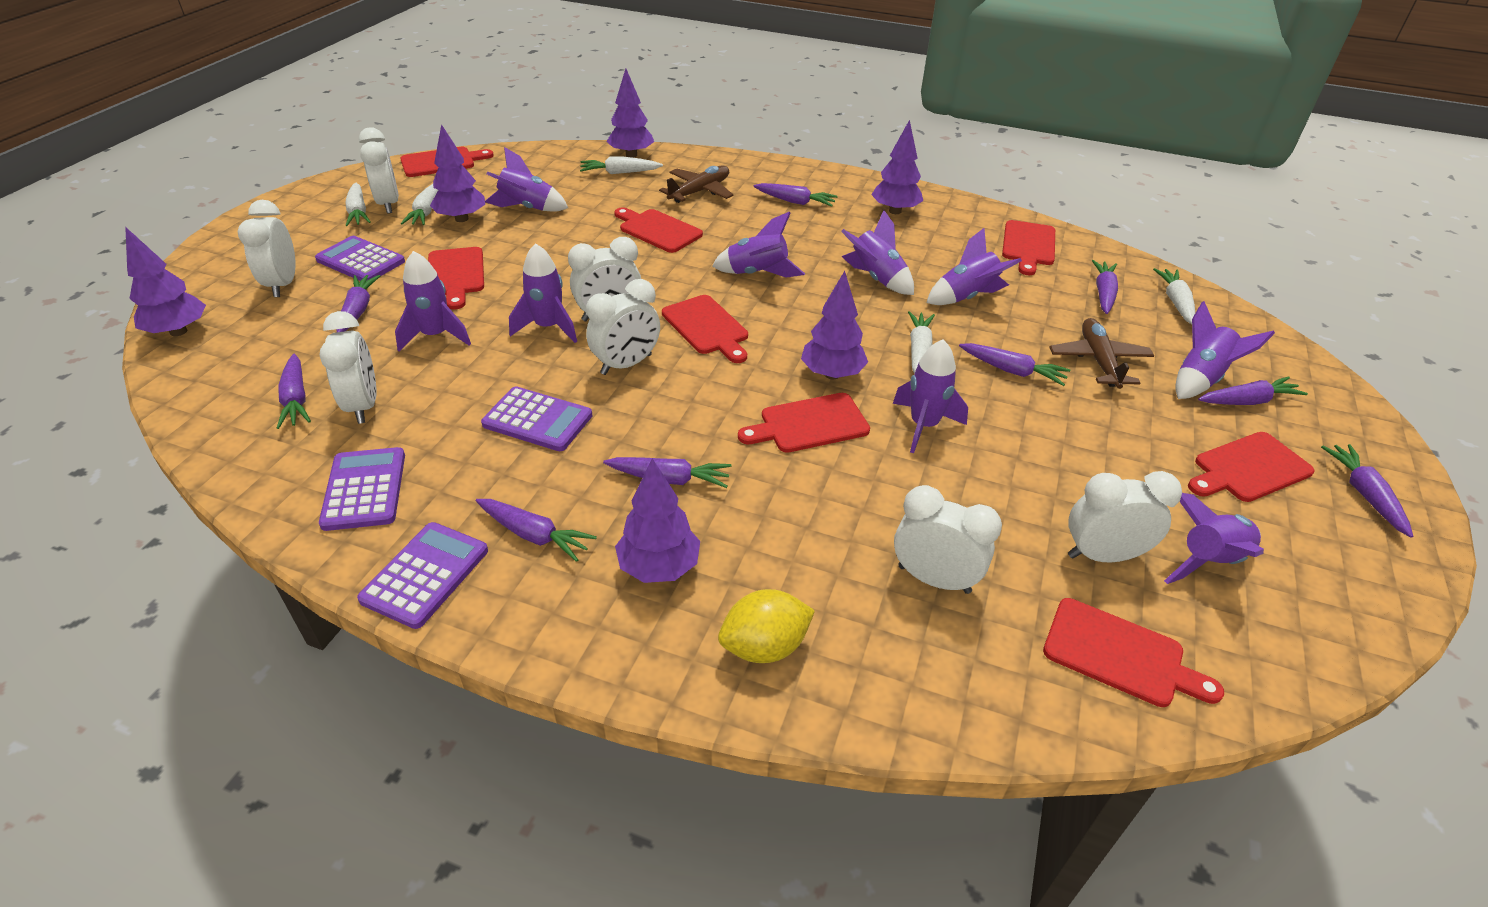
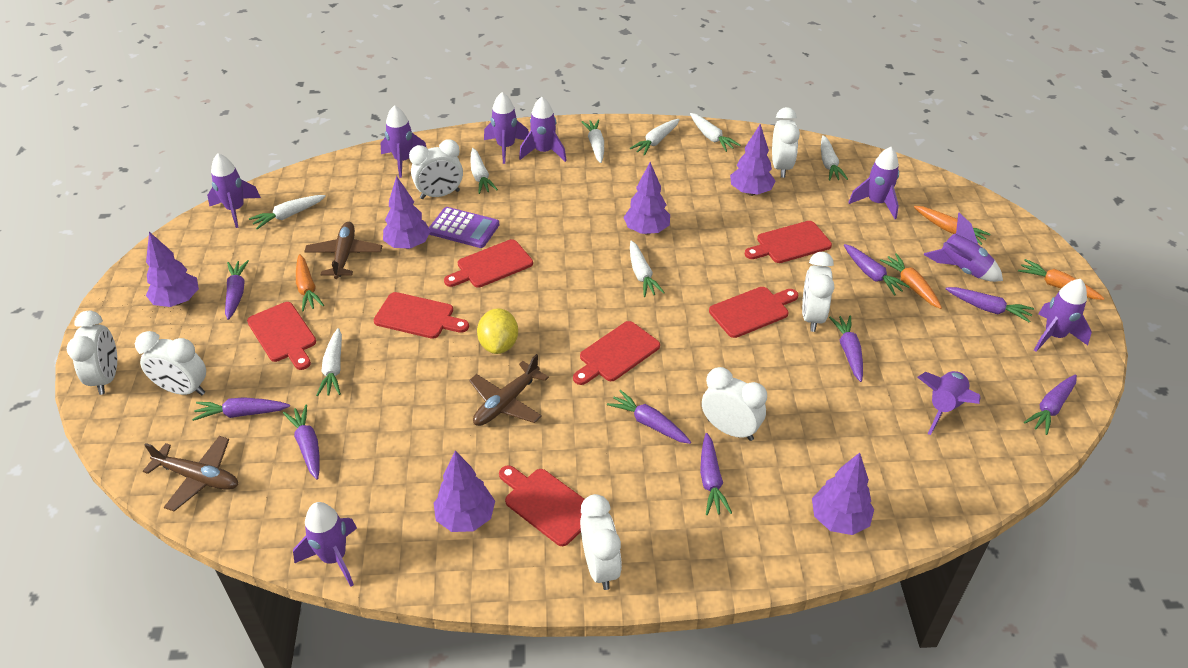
brown plane: 2 -> 3
orange carrot: 0 -> 4
purple calculator: 4 -> 1
red cutting board: 8 -> 7
white carrot: 5 -> 8

